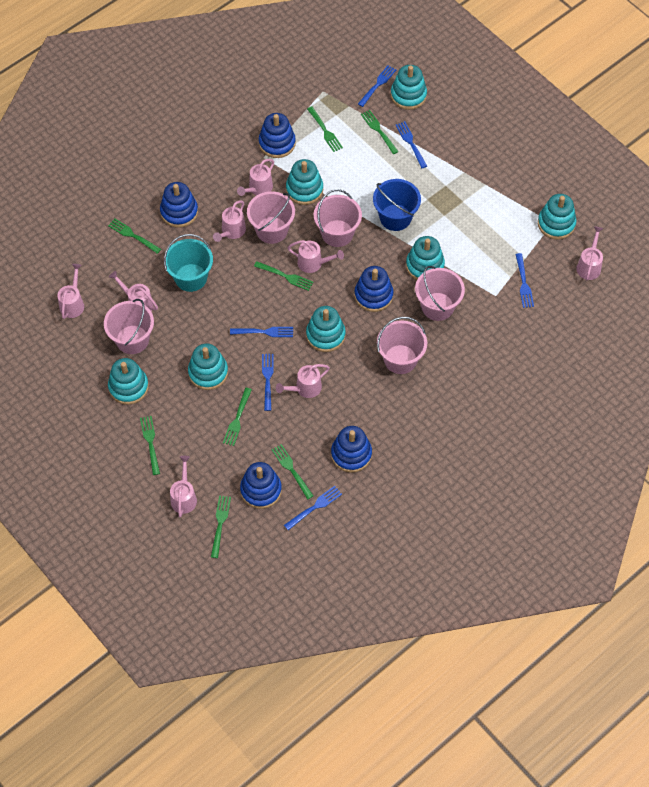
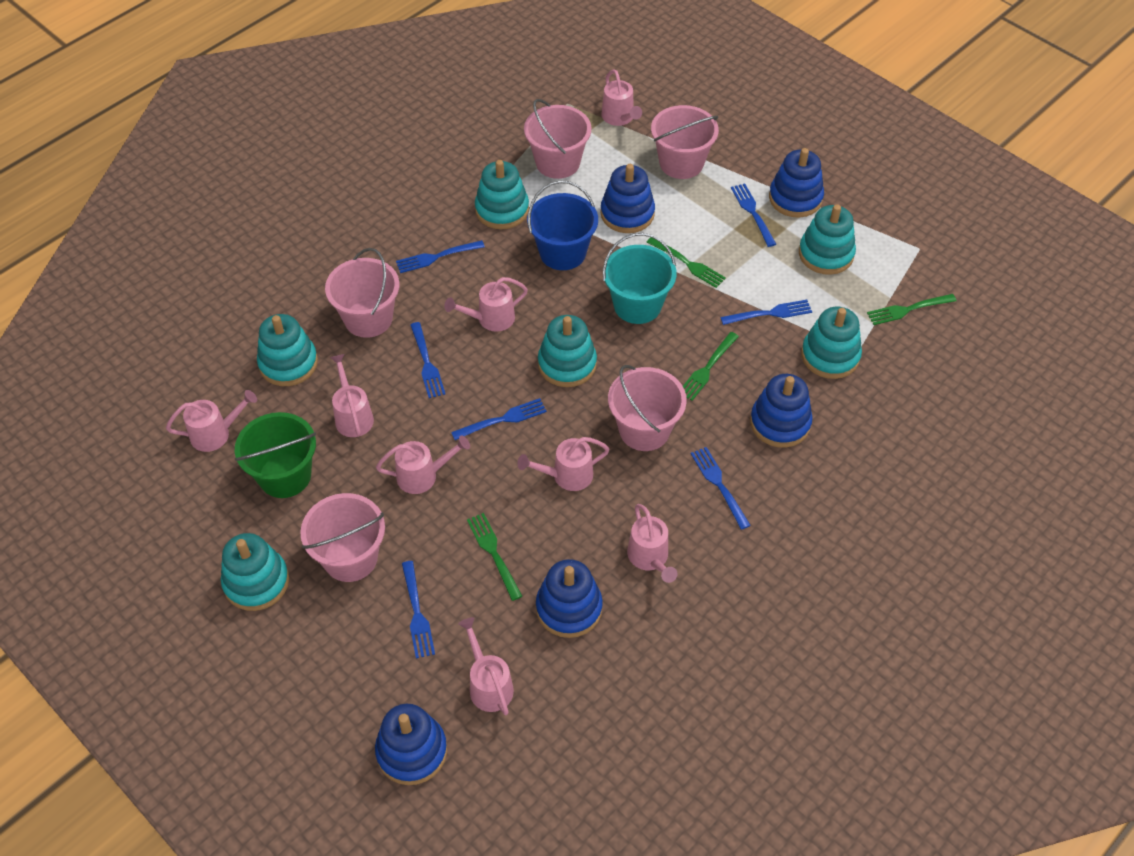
blue fork: 6 -> 7
green bucket: 0 -> 1
green fork: 8 -> 4
turquoise stacking toy: 7 -> 6

